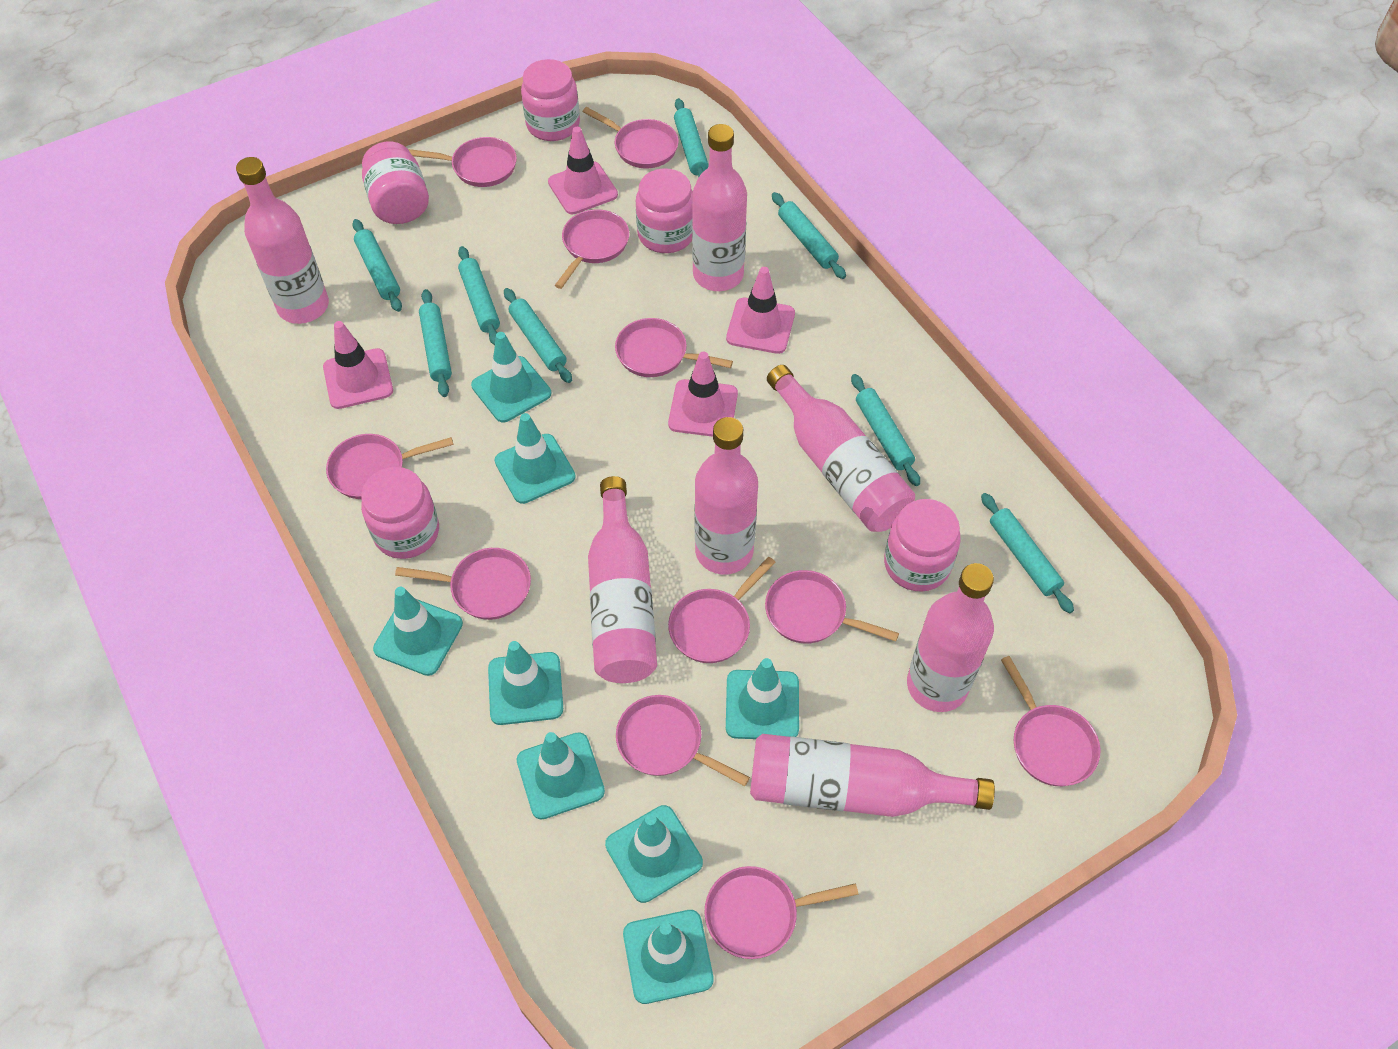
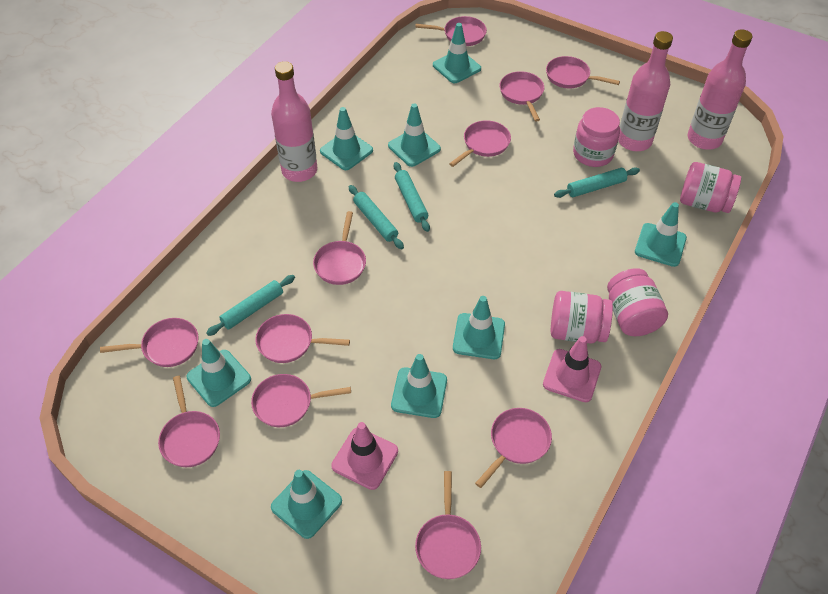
pink bottle: 7 -> 3
pink jar: 5 -> 4
pink traffic cone: 4 -> 2
turquoise rolling pin: 8 -> 4

